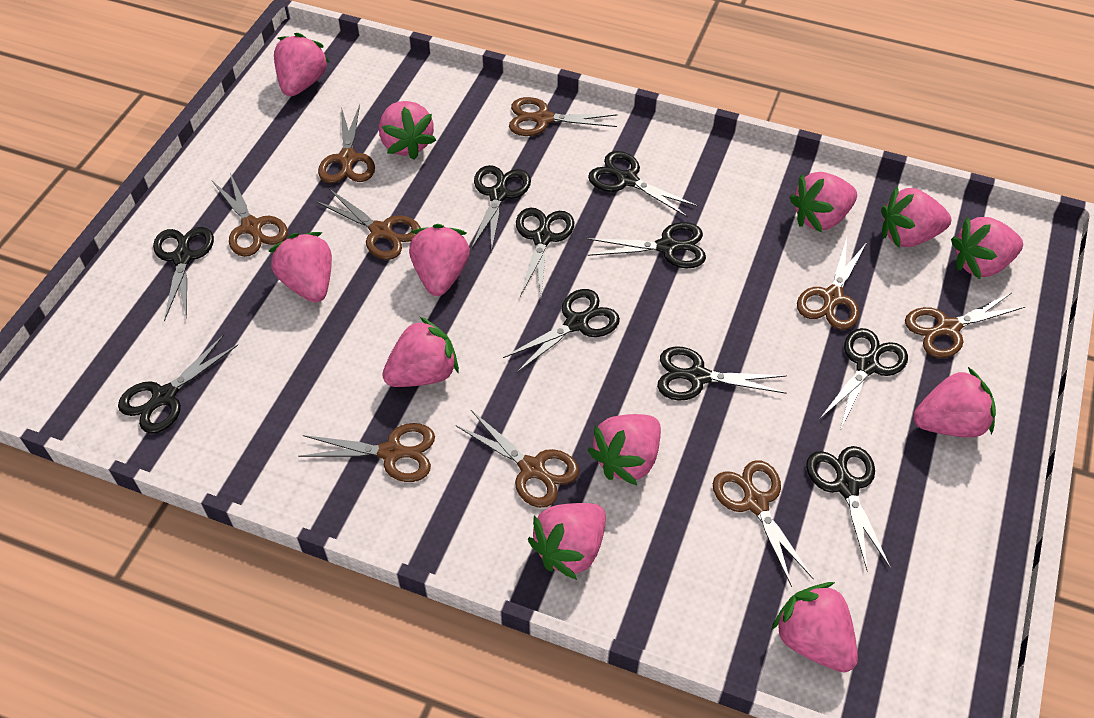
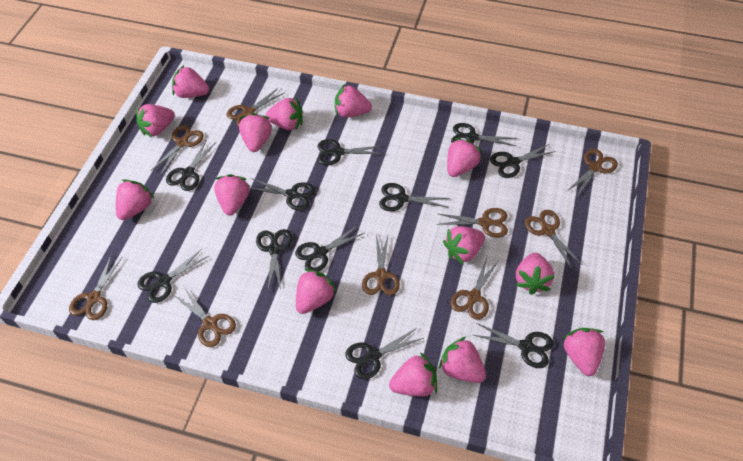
black scissors: 10 -> 11
pink strawberry: 12 -> 14

